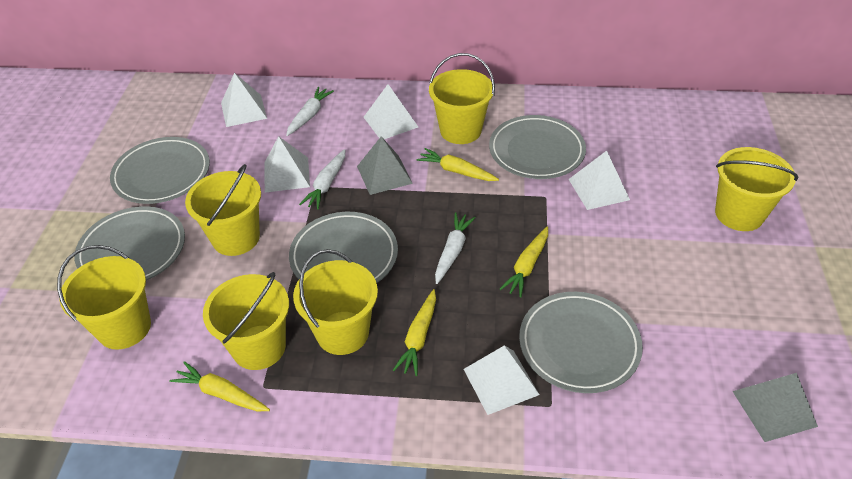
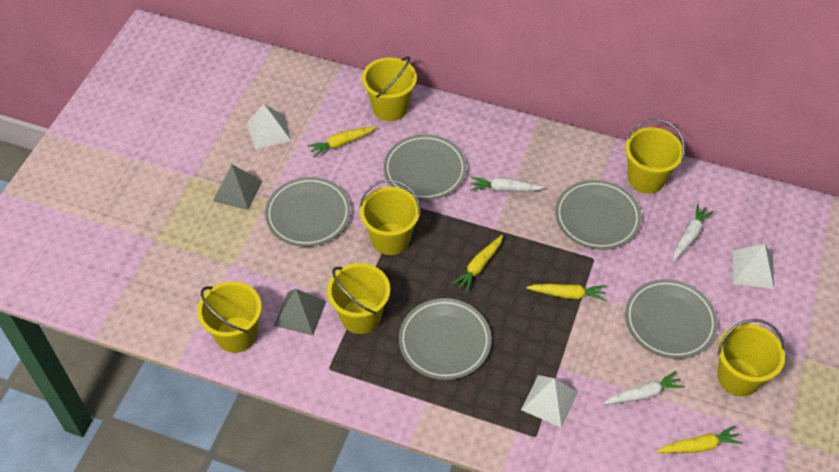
white pyramid: 5 -> 3

